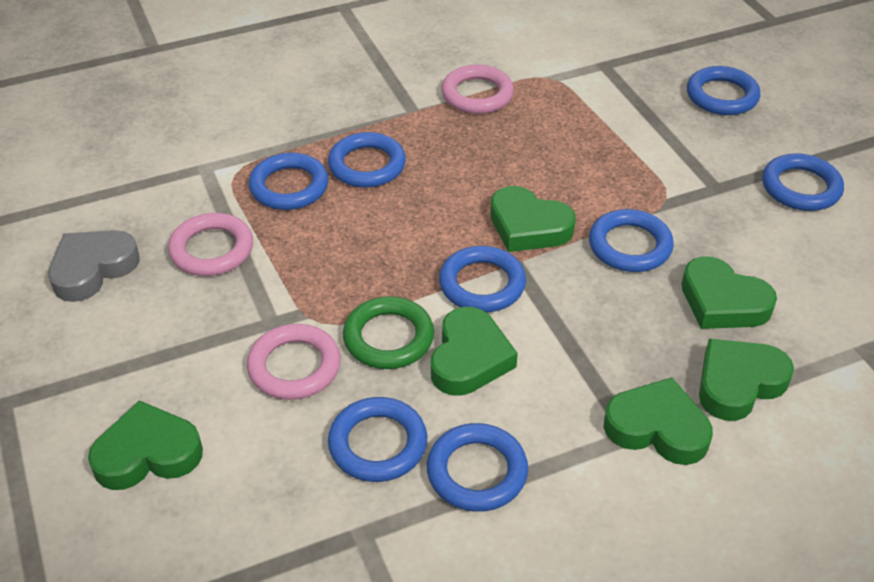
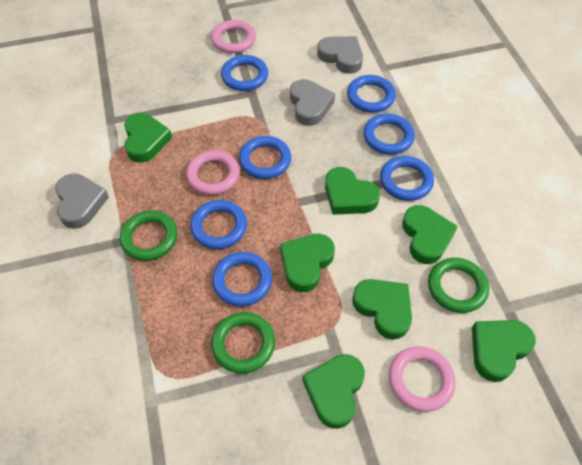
blue ring: 8 -> 7
green heart: 6 -> 7
green ring: 1 -> 3
grey heart: 1 -> 3

